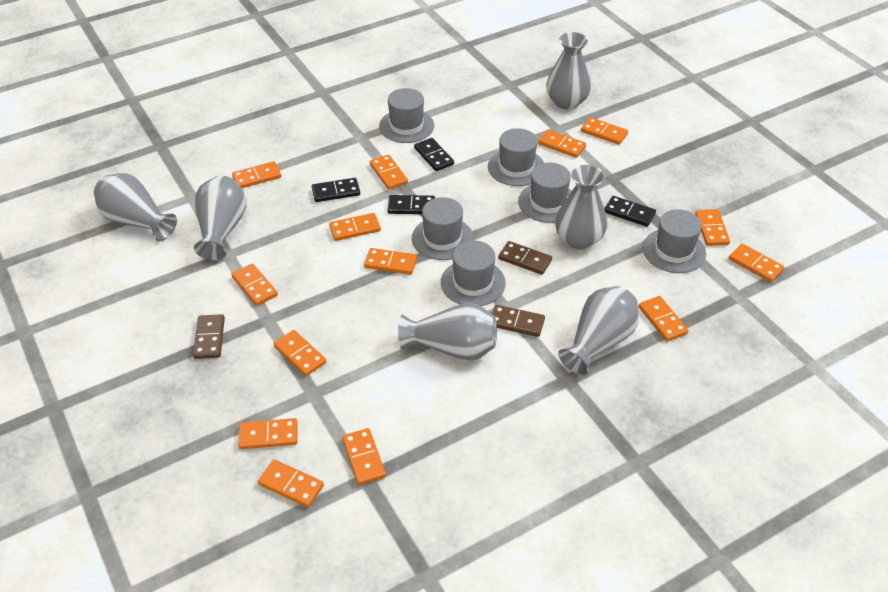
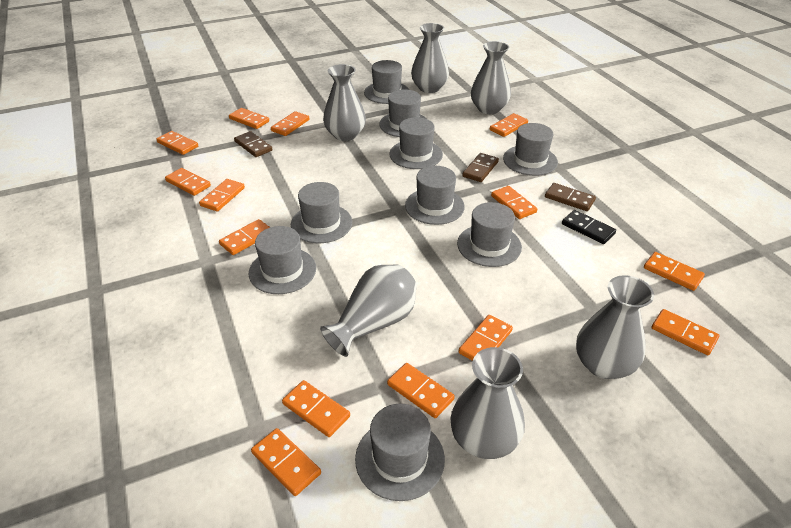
black domino: 4 -> 1
grey hat: 6 -> 9

